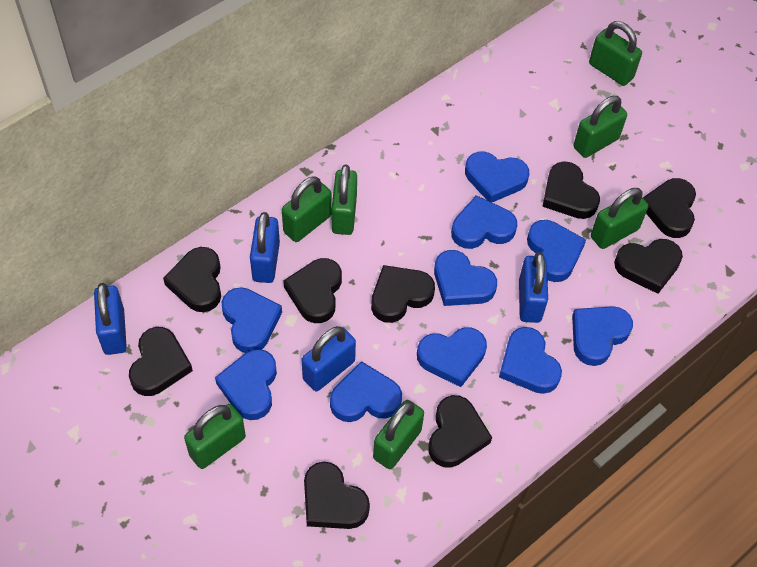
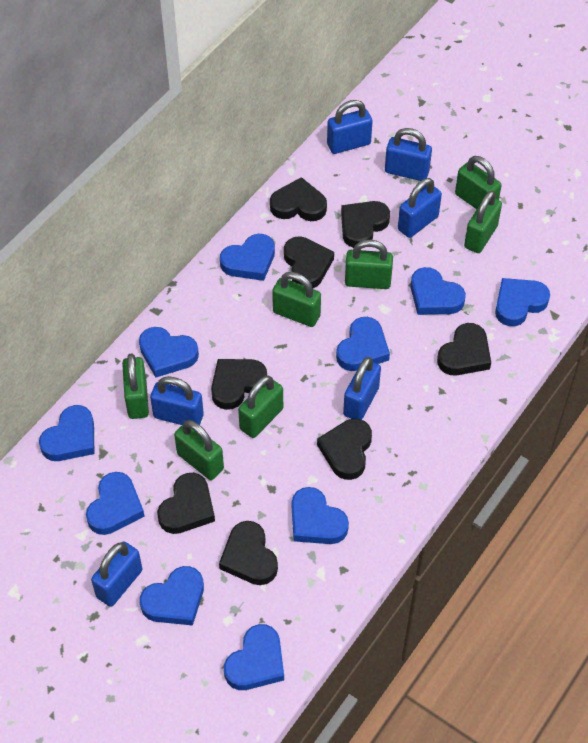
black heart: 9 -> 8
blue padlock: 4 -> 6

